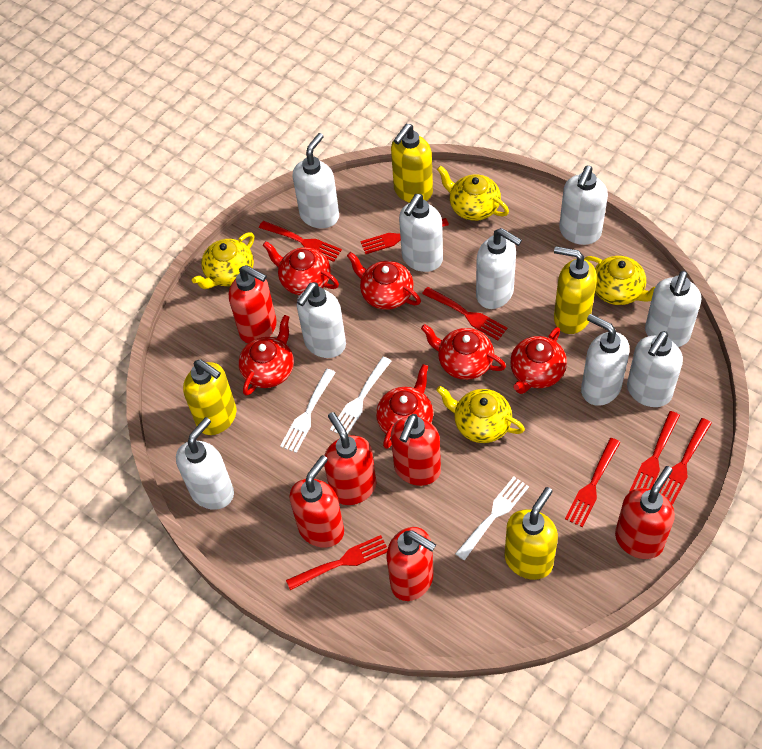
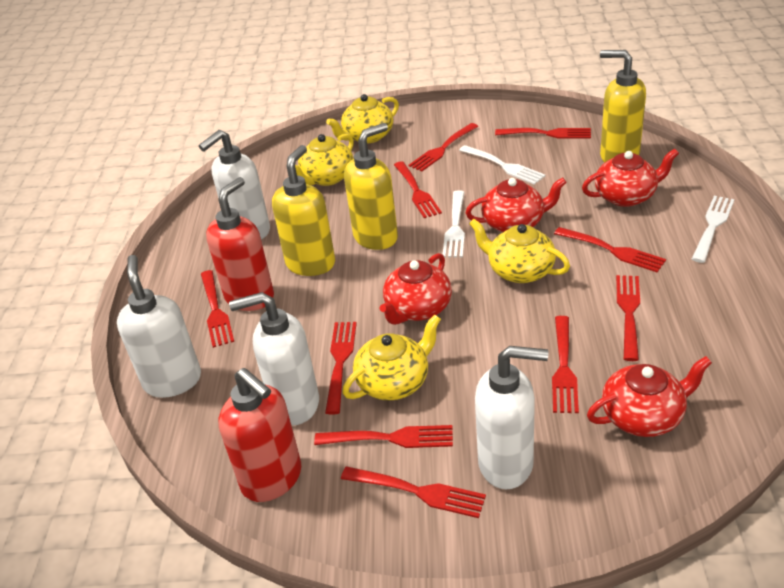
red fork: 7 -> 10
red soap dispenser: 6 -> 2
red teapot: 6 -> 4
white soap dispenser: 9 -> 4
yellow soap dispenser: 4 -> 3

